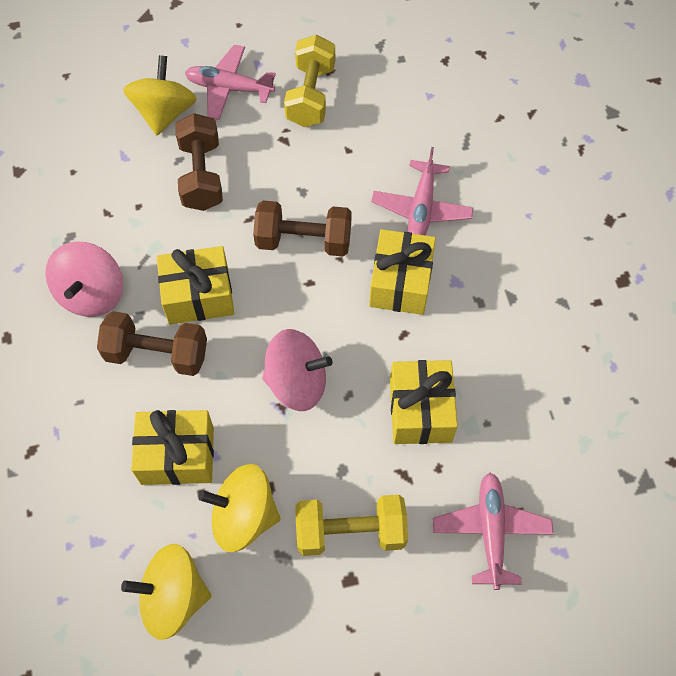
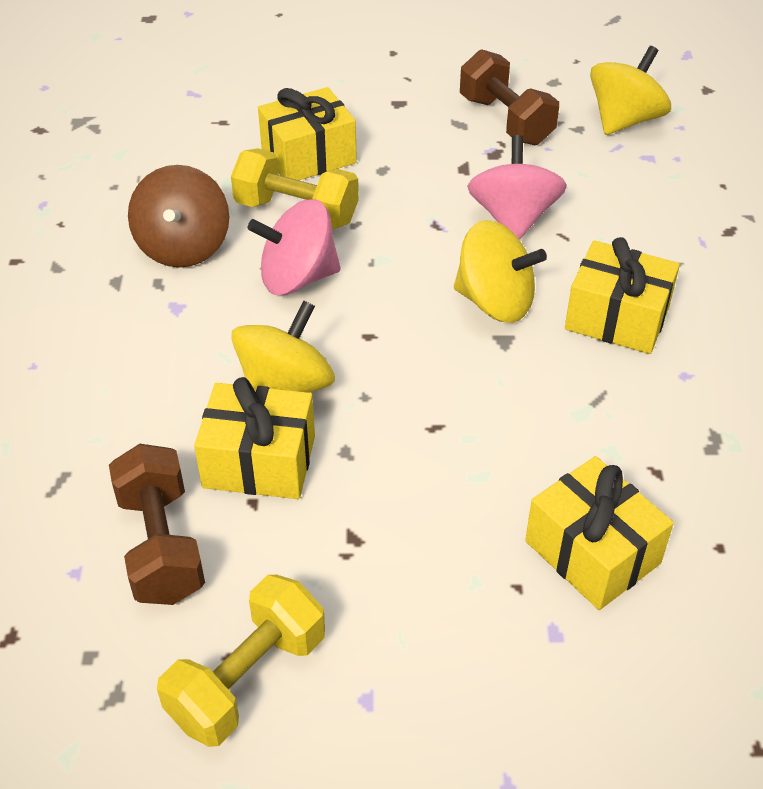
brown dumbbell: 3 -> 2
brown spinning top: 0 -> 1
pink plane: 3 -> 0

